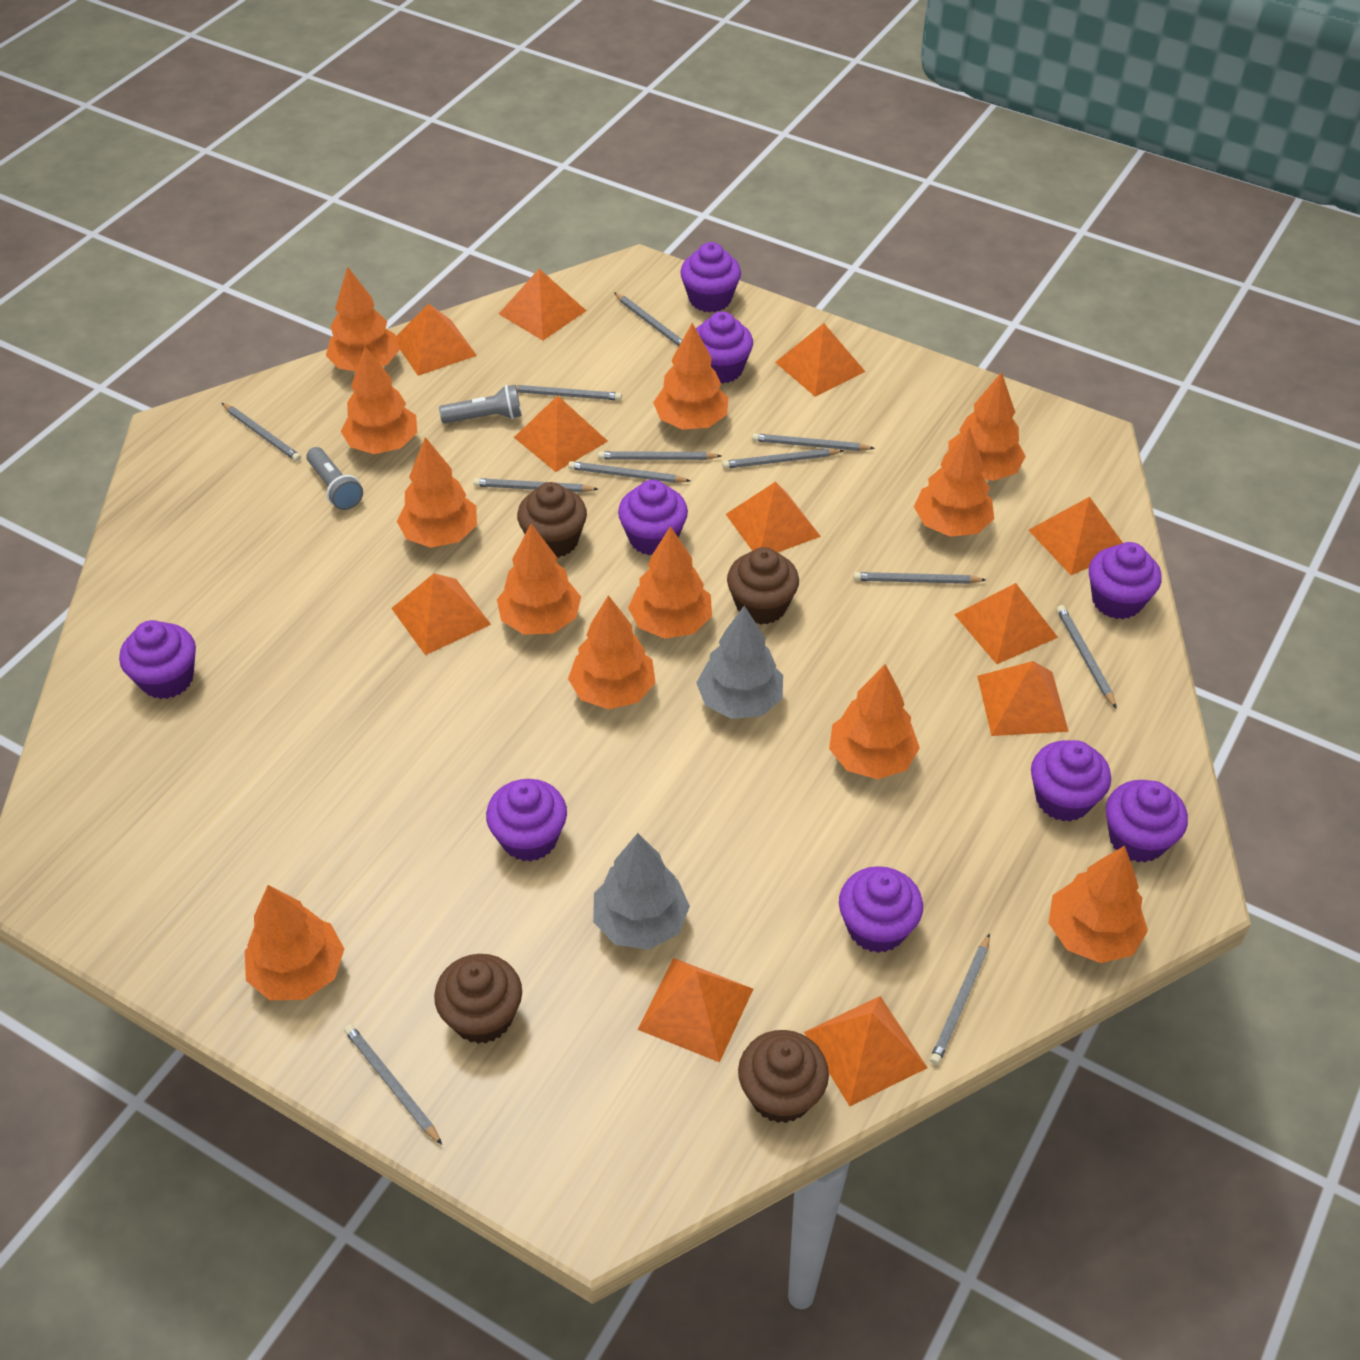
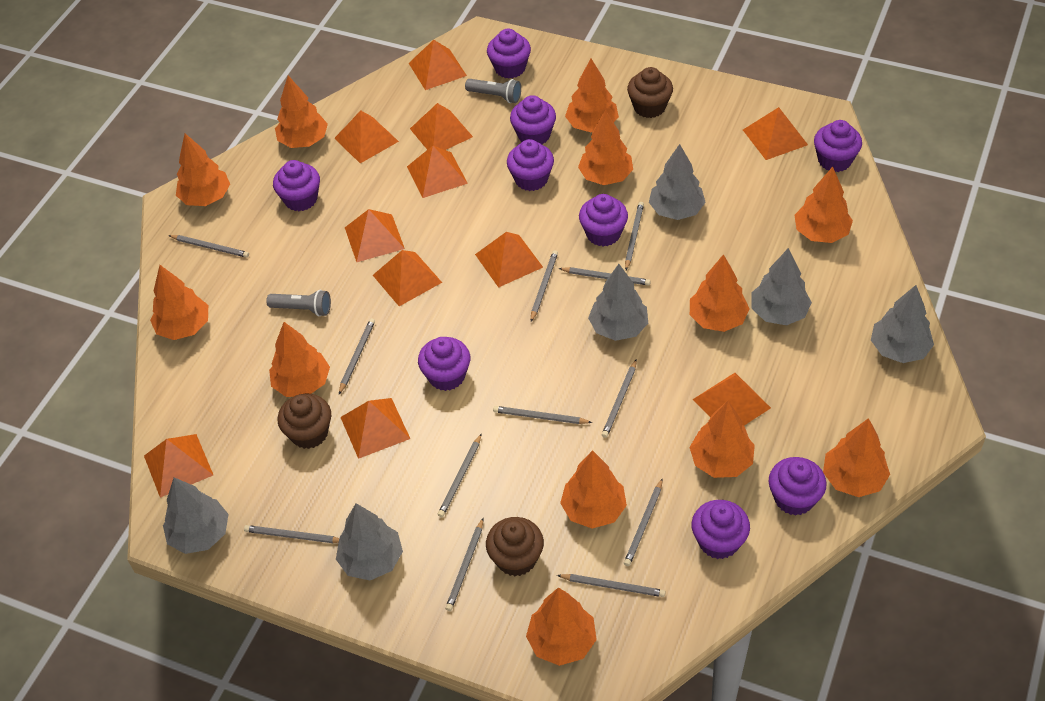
brown cupcake: 4 -> 3
grey tree: 2 -> 6

